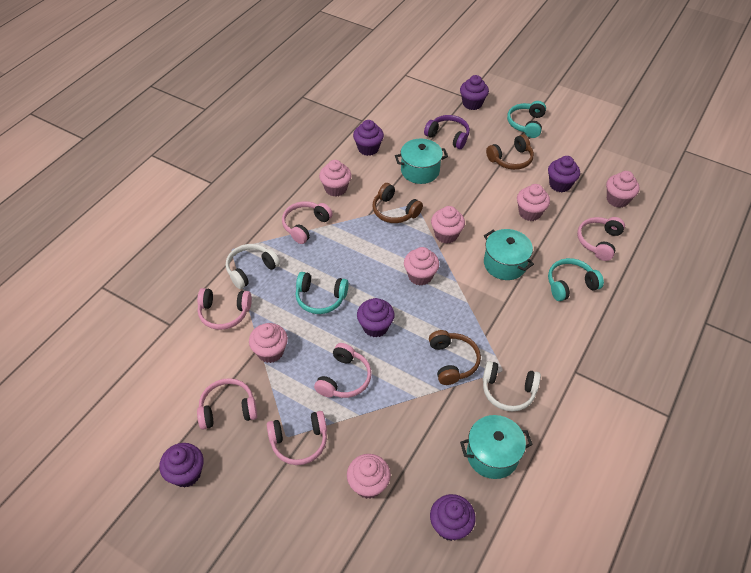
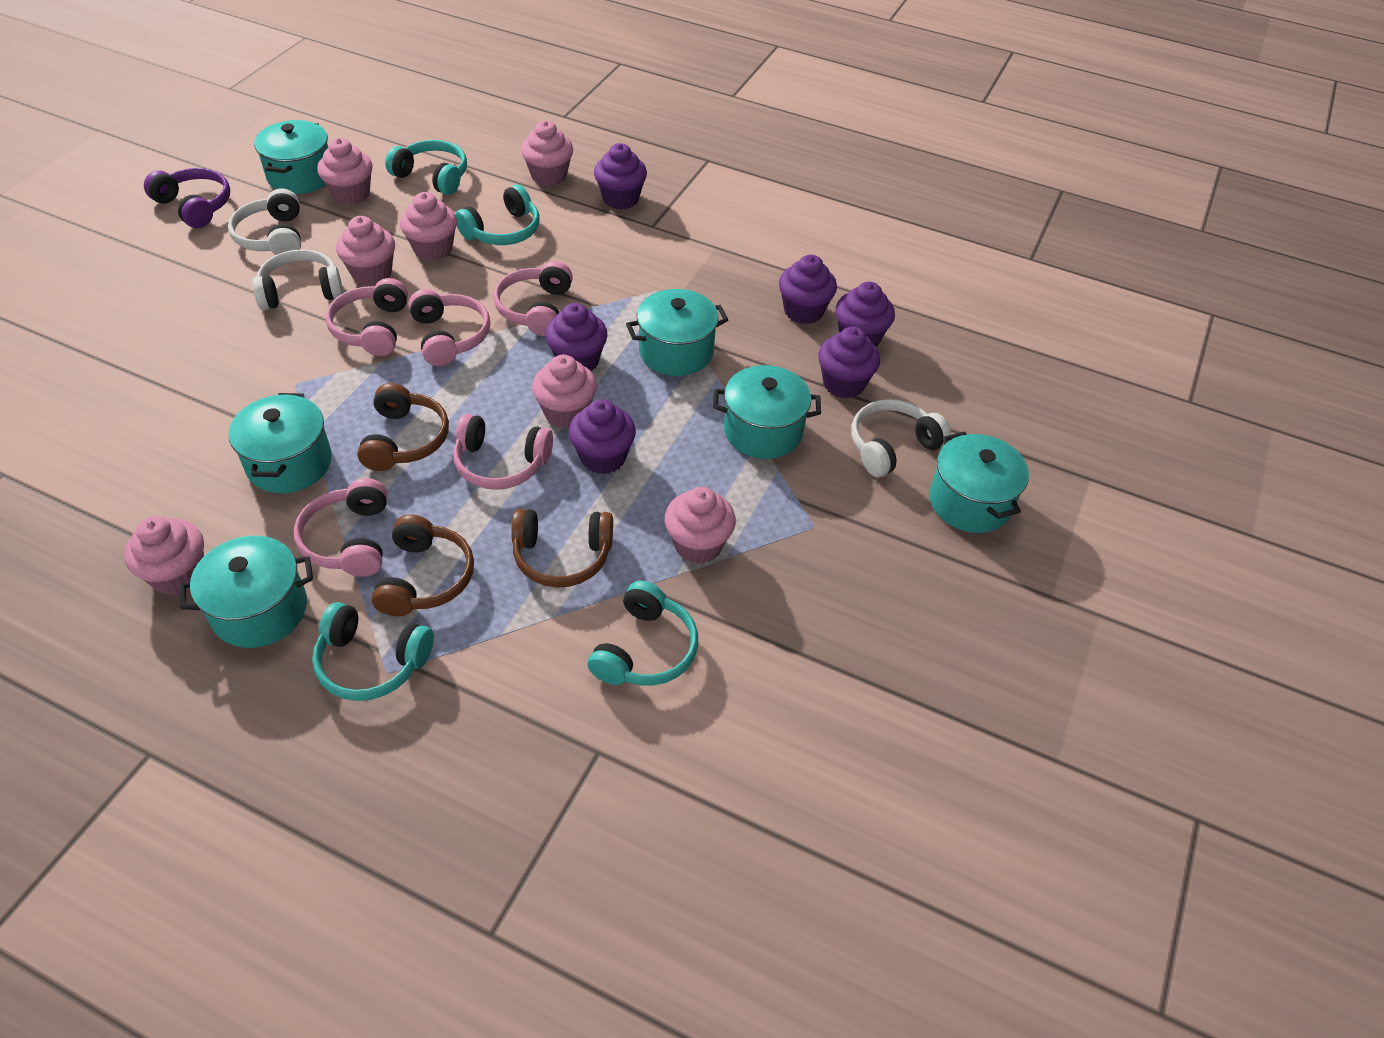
pink headphones: 6 -> 5
turquoise headphones: 3 -> 4
turquoise pot: 3 -> 6
white headphones: 2 -> 3

